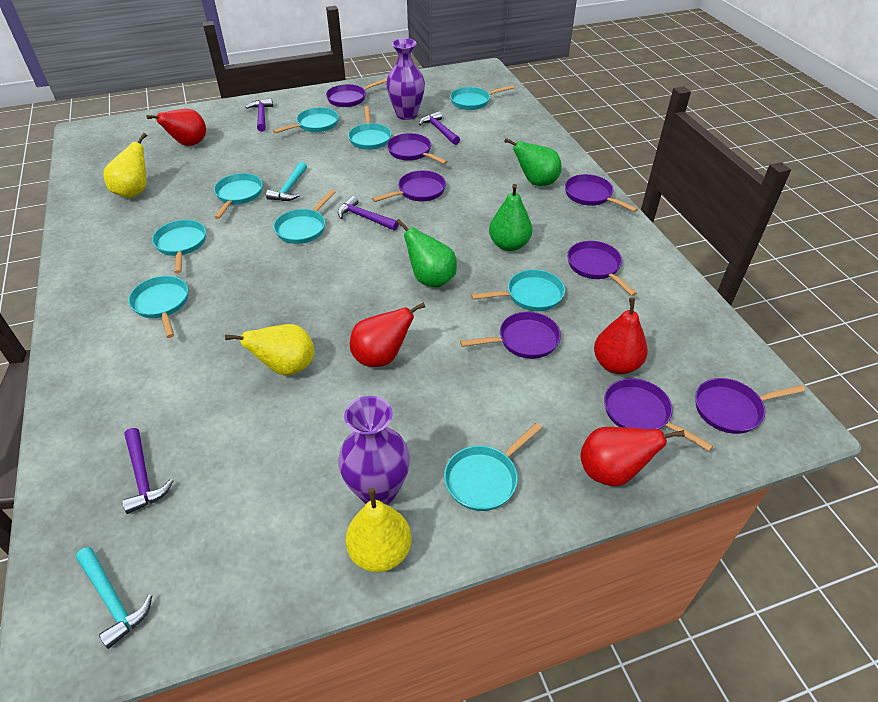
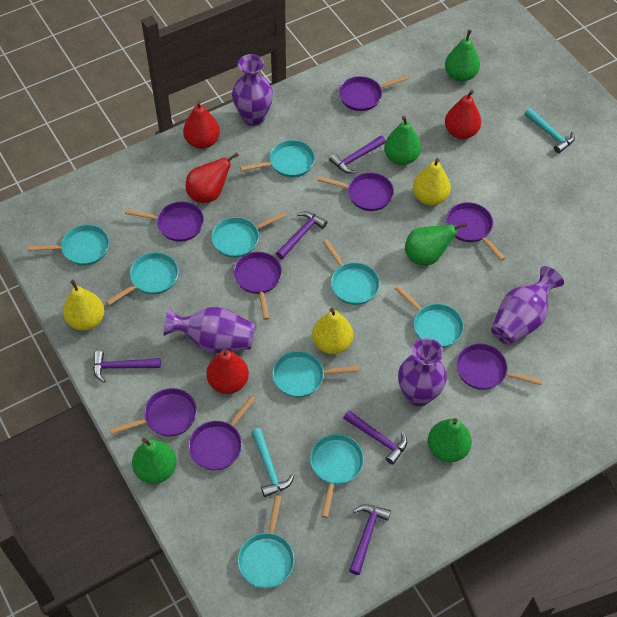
green pear: 3 -> 5
purple hammer: 4 -> 5
purple vase: 2 -> 4

